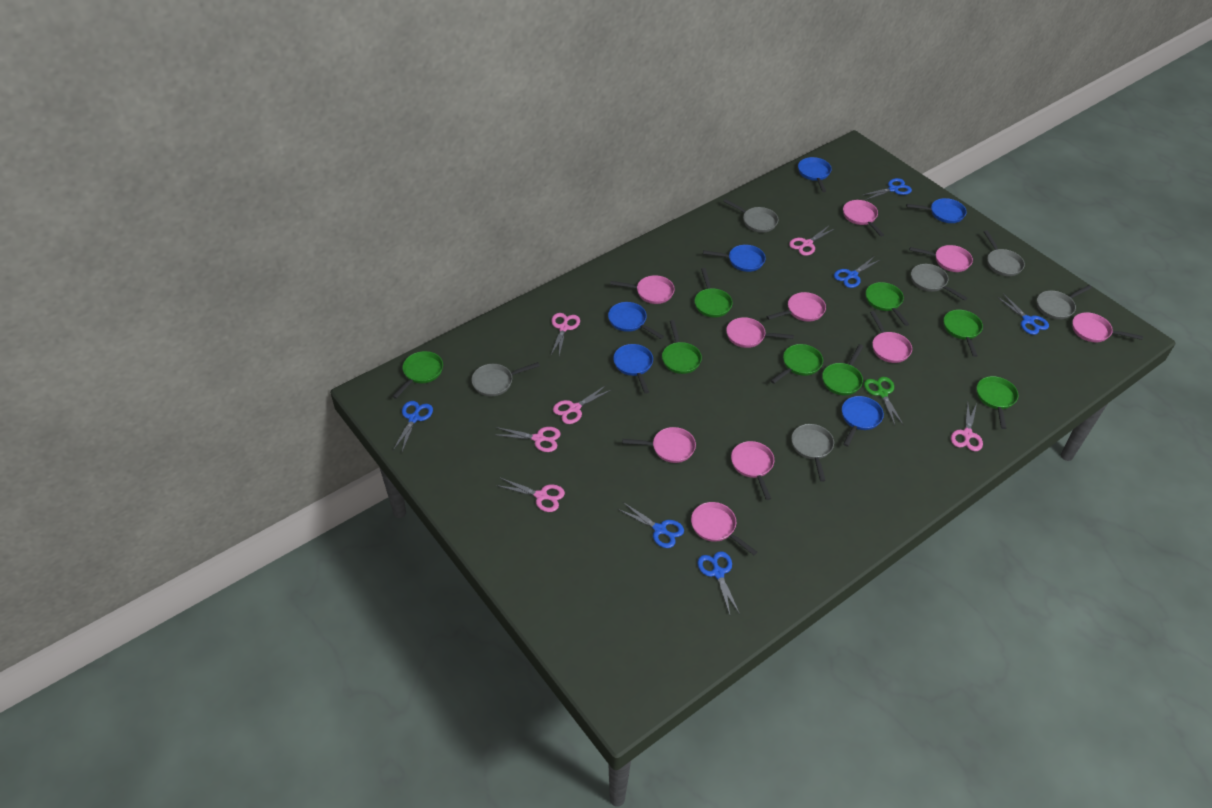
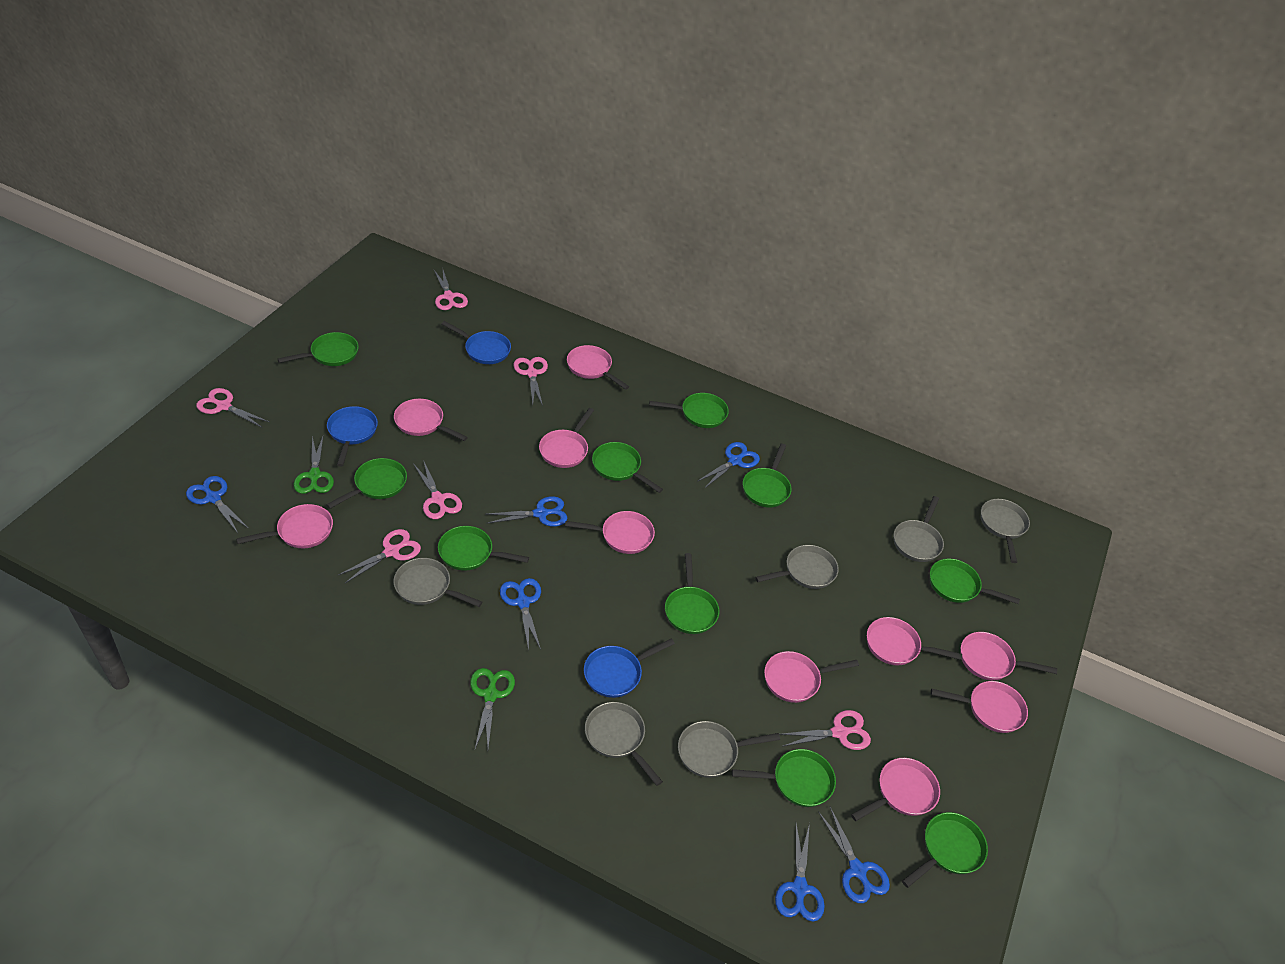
blue pan: 6 -> 3
green pan: 8 -> 10
green scissors: 1 -> 2

